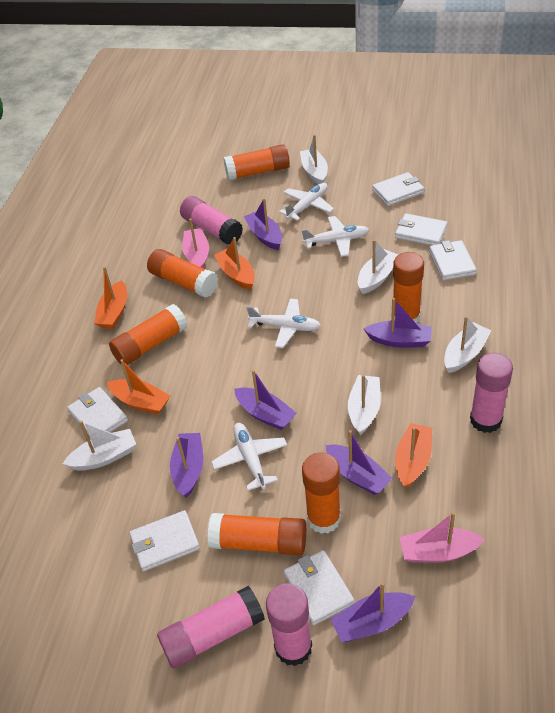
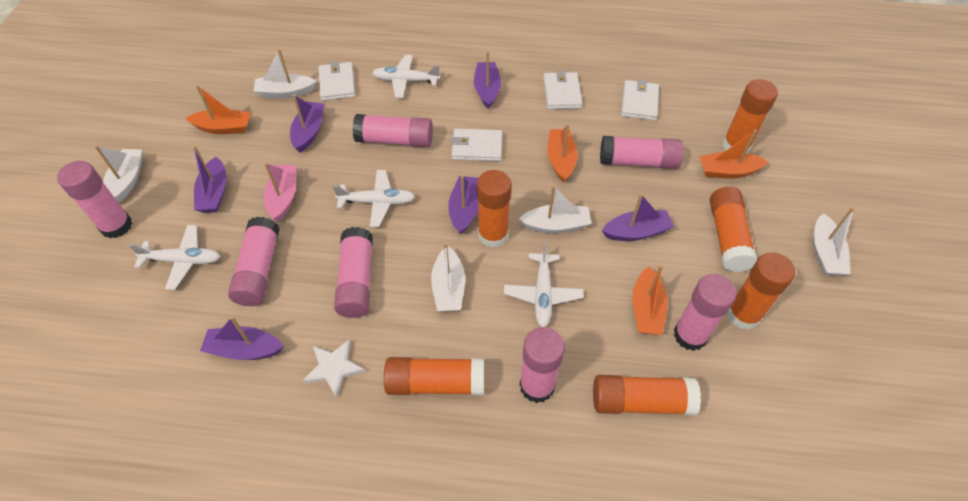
pink boat: 2 -> 1
pink glue stick: 4 -> 7
white star: 0 -> 1
white wallet: 6 -> 4

